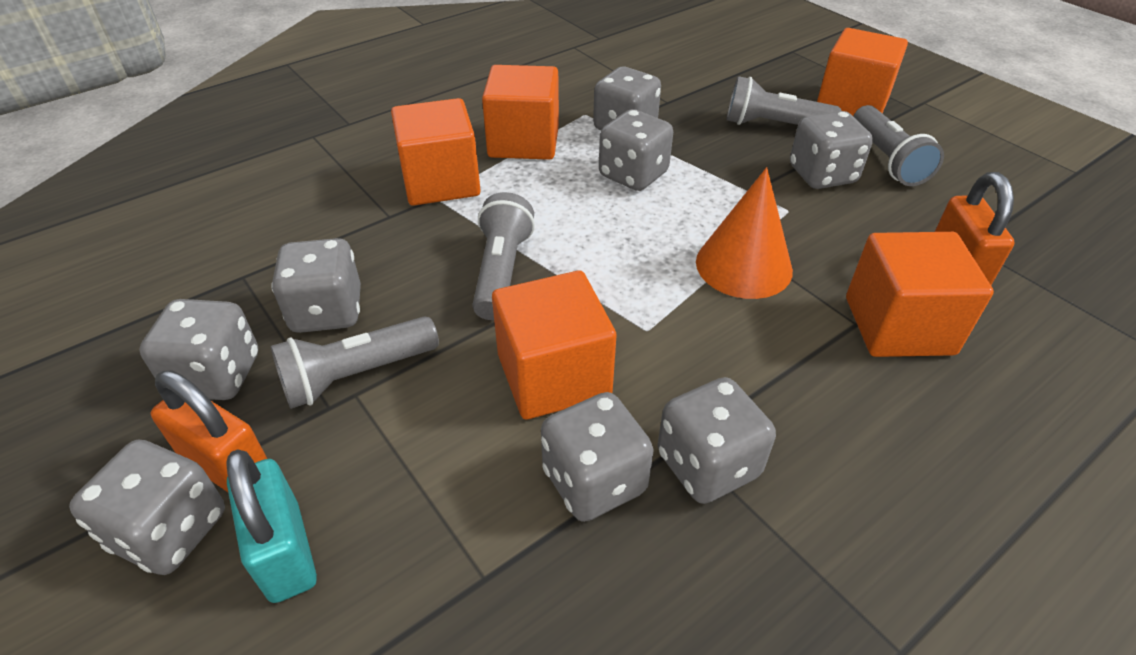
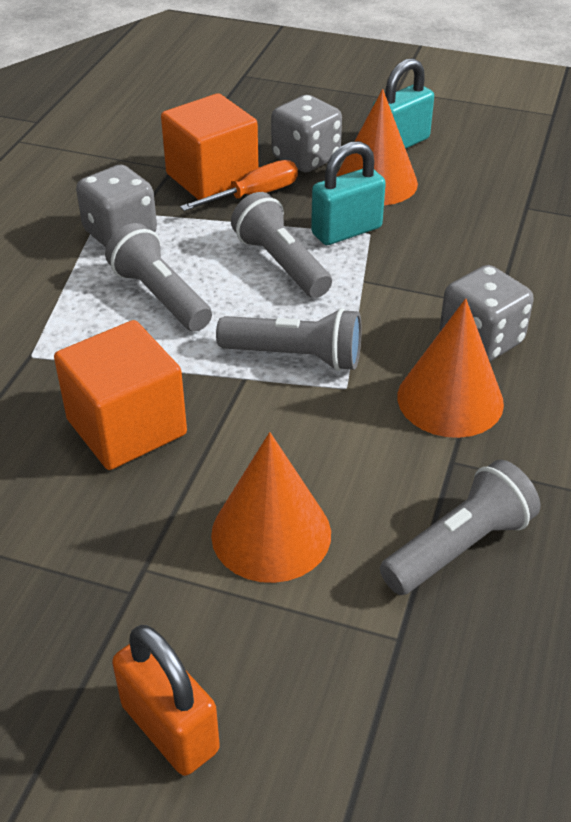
grey dice: 8 -> 3
orange cone: 1 -> 3
orange cube: 5 -> 2
orange padlock: 2 -> 1
orange screwdriver: 0 -> 1
turquoise padlock: 1 -> 2

